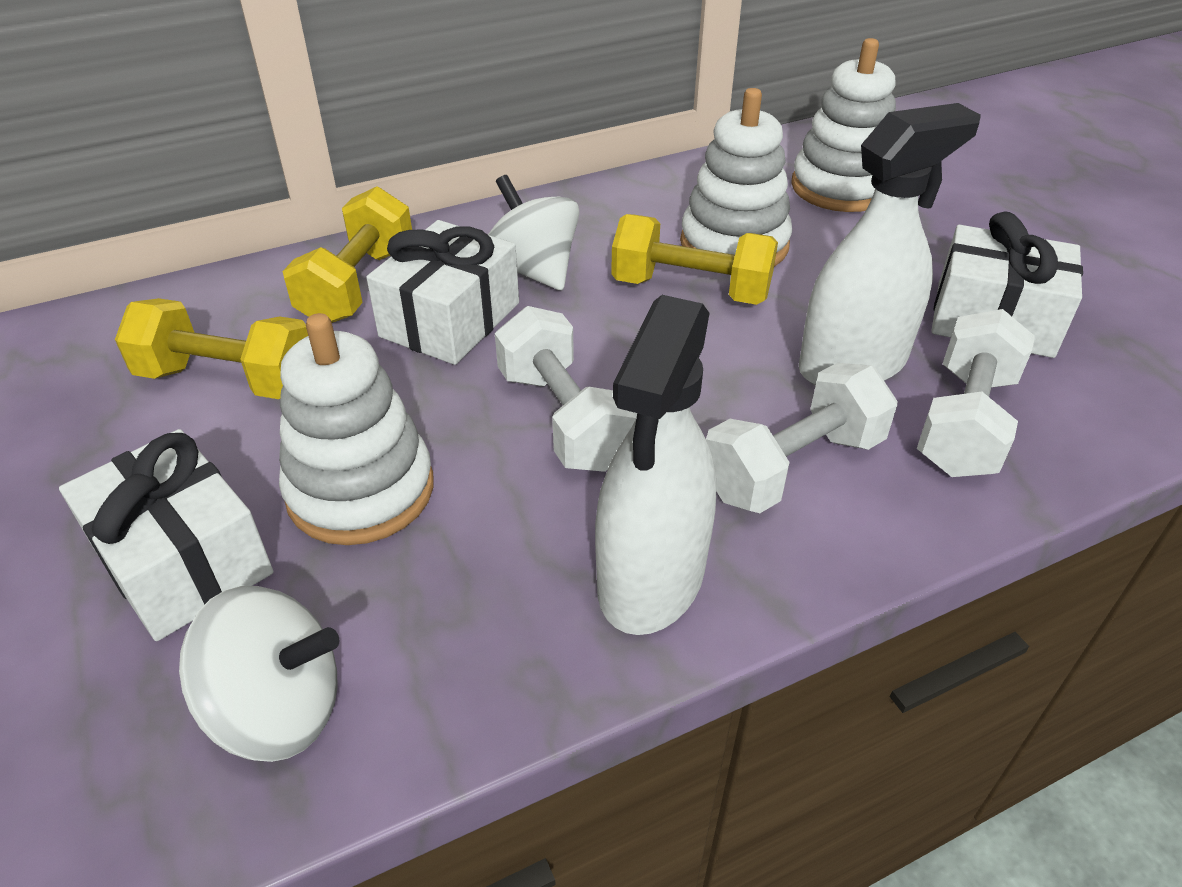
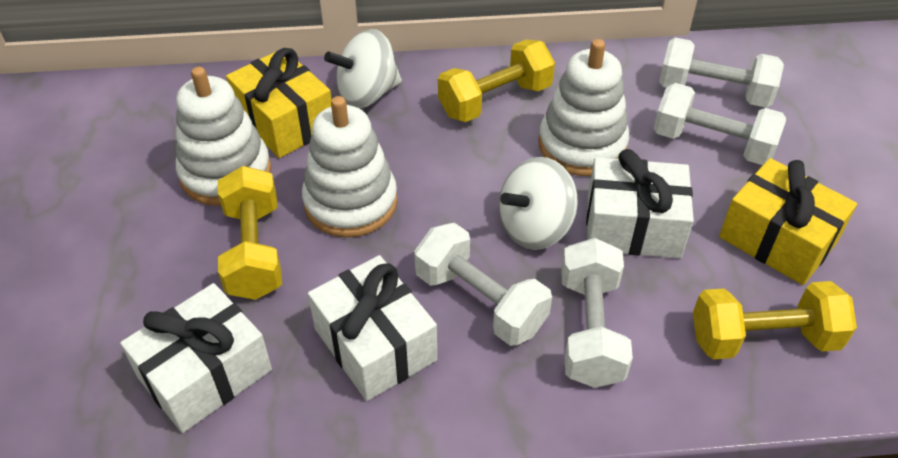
white dumbbell: 3 -> 4
white spray bottle: 2 -> 0
yellow gift: 0 -> 2

